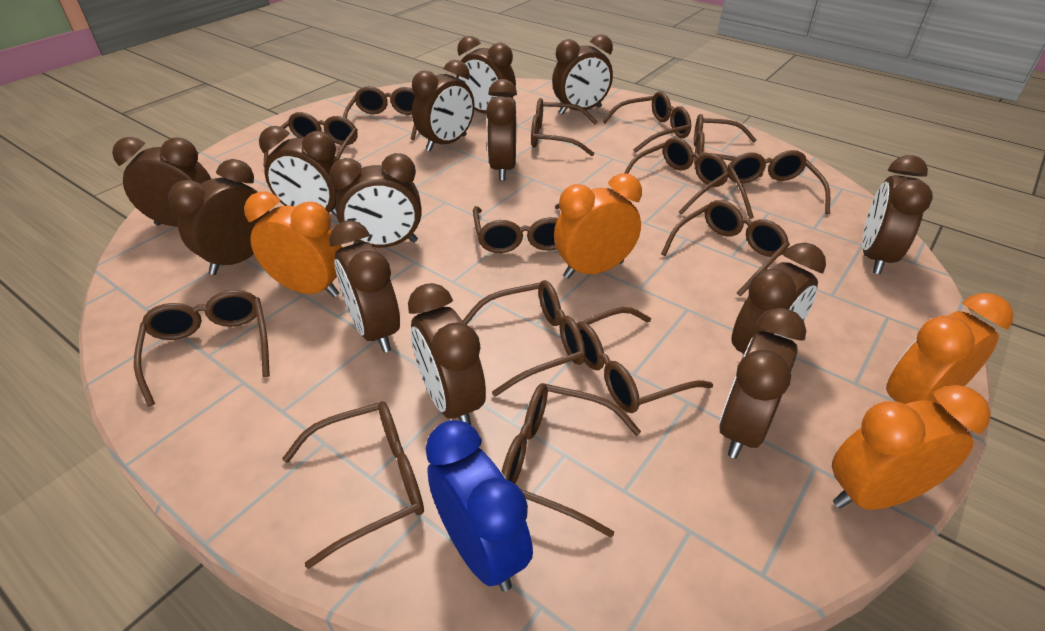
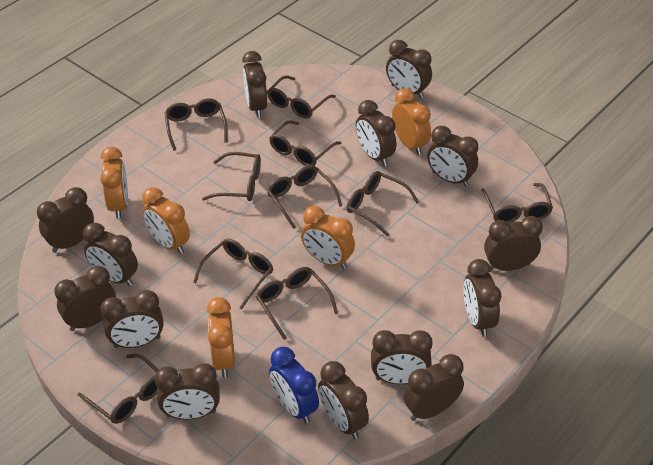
brown clock: 13 -> 14
brown glasses: 14 -> 10
orange clock: 4 -> 5

